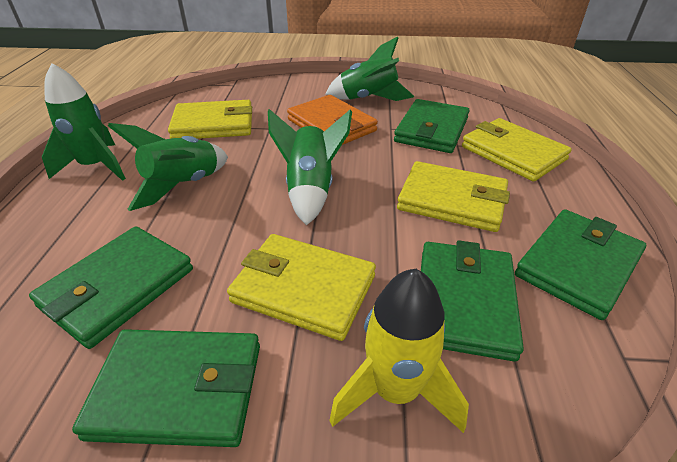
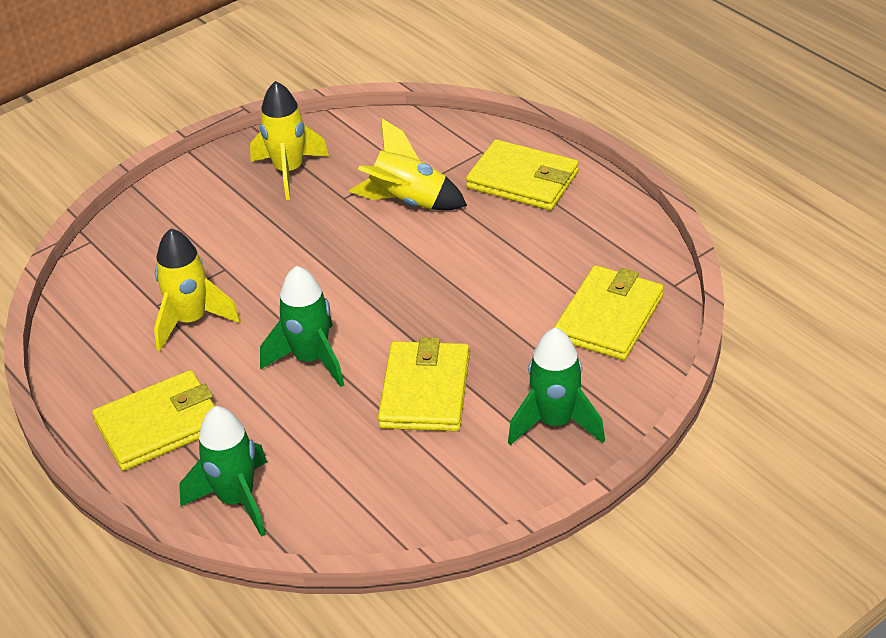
green rocket: 4 -> 3
green wallet: 5 -> 0
orange wallet: 1 -> 0
yellow rocket: 1 -> 3

